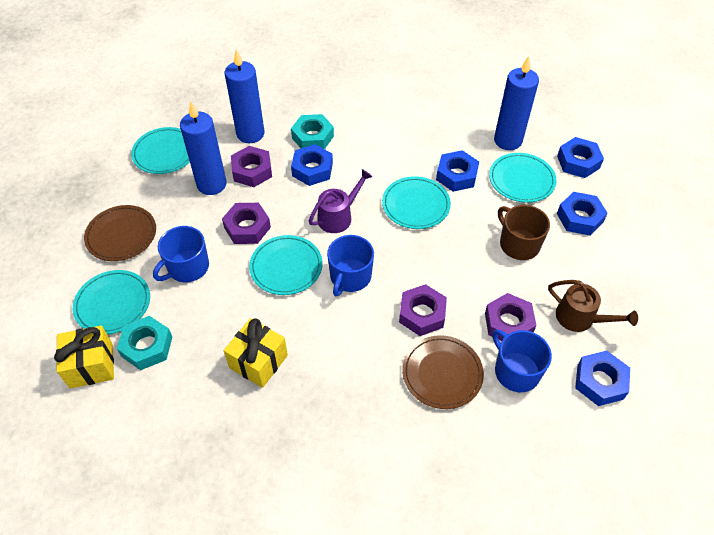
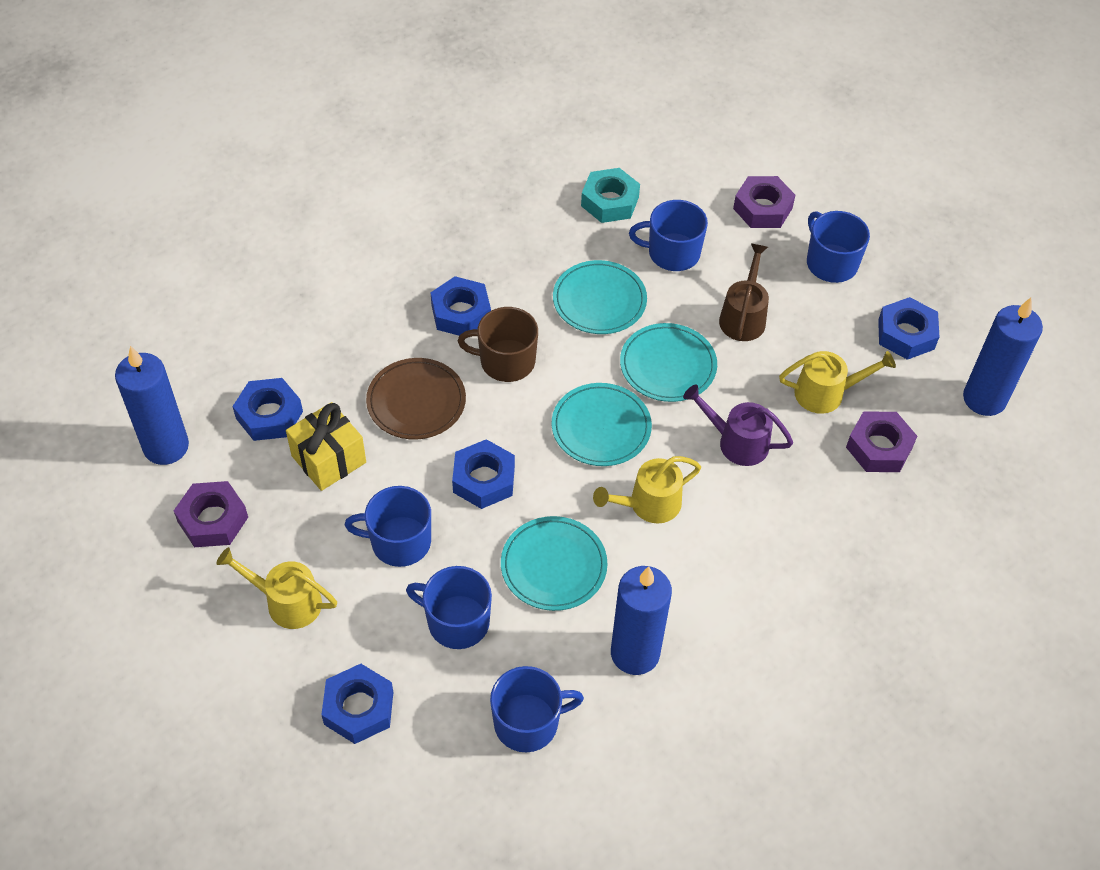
blue mug: 3 -> 5
brown plate: 2 -> 1
purple nut: 4 -> 3
turquoise nut: 2 -> 1
turquoise plate: 5 -> 4
yellow gift: 2 -> 1
yellow watering can: 0 -> 3

